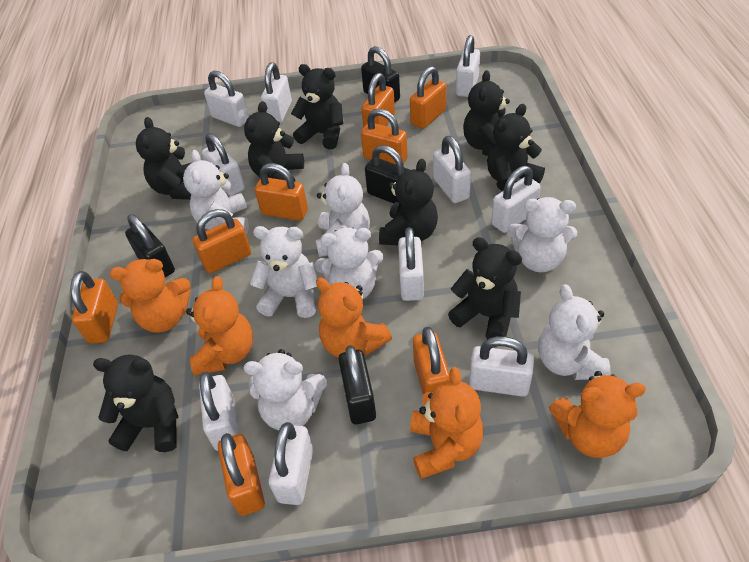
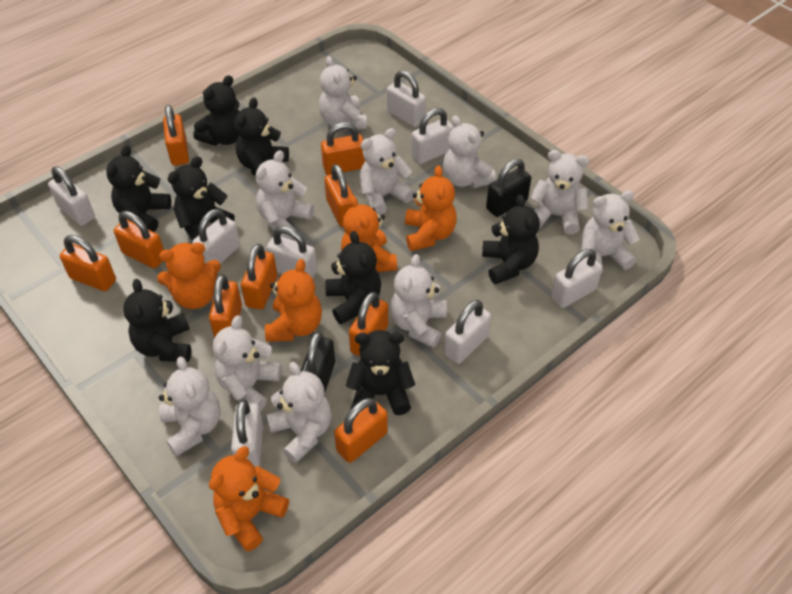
black padlock: 4 -> 2
orange padlock: 8 -> 9
white padlock: 10 -> 8
white teddy bear: 7 -> 10

